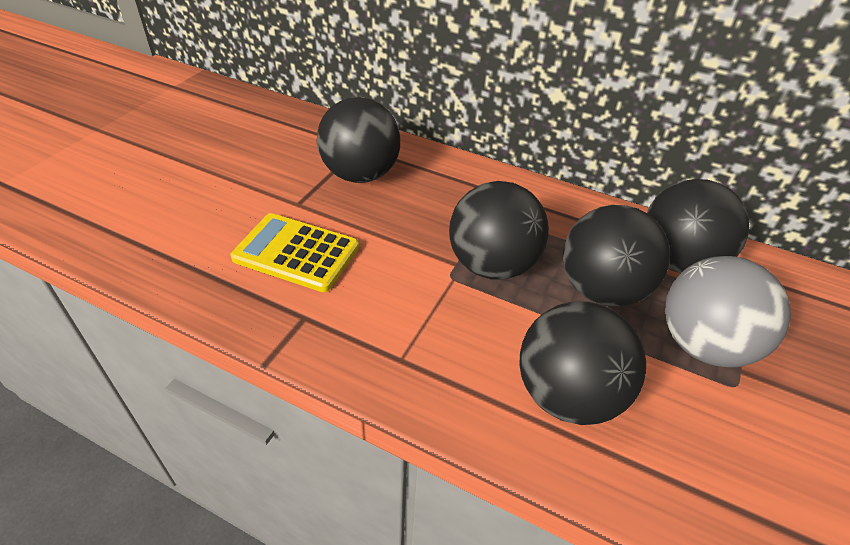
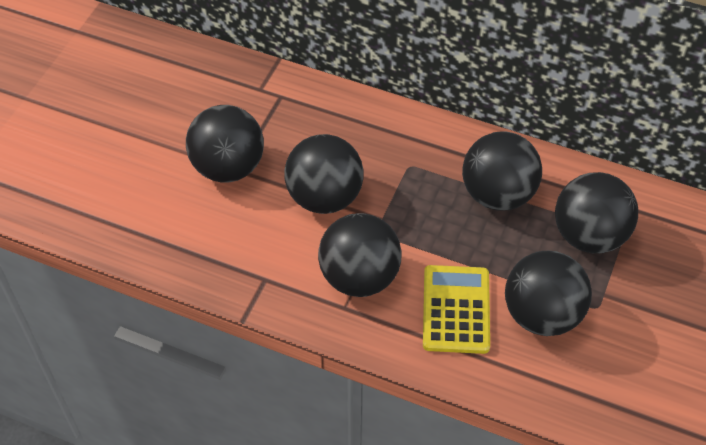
black ball: 5 -> 6
grey ball: 1 -> 0

